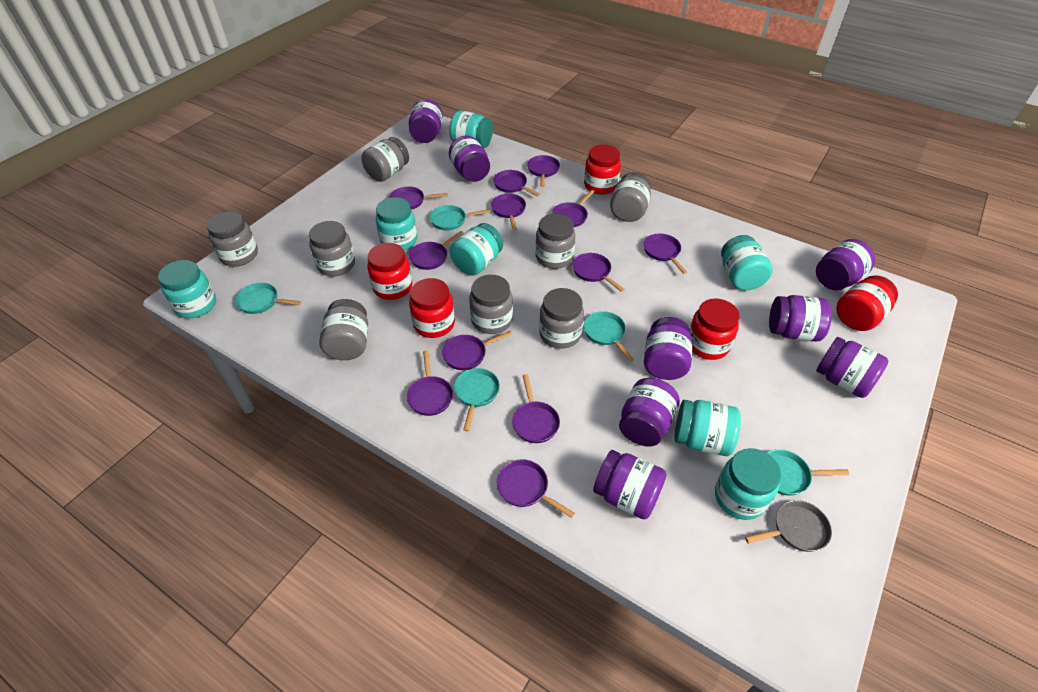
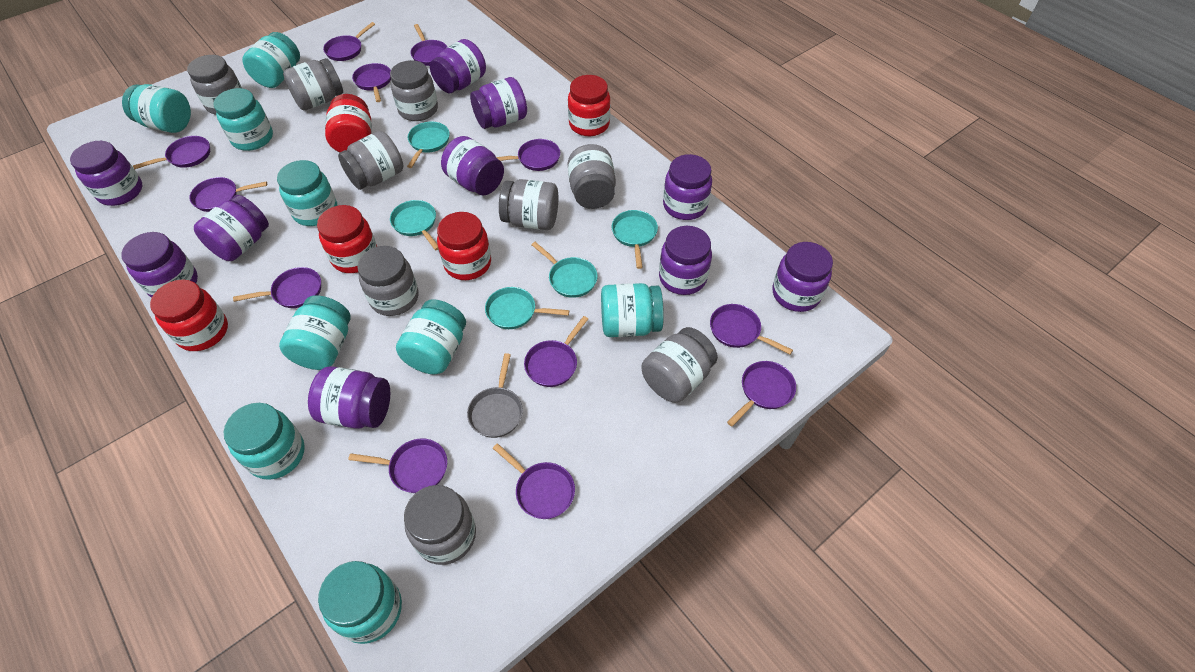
grey jar: 8 -> 9
purple jar: 8 -> 10
turquoise jar: 7 -> 9

